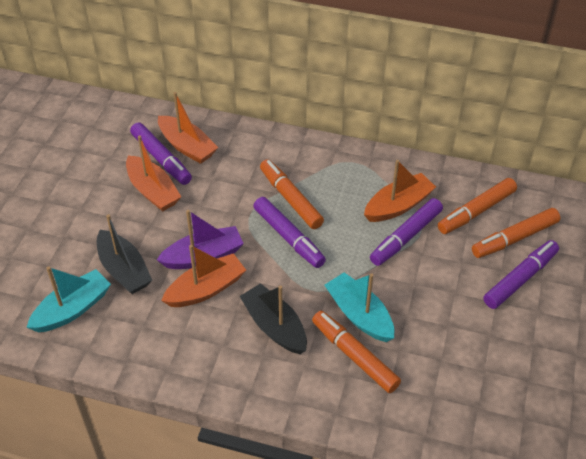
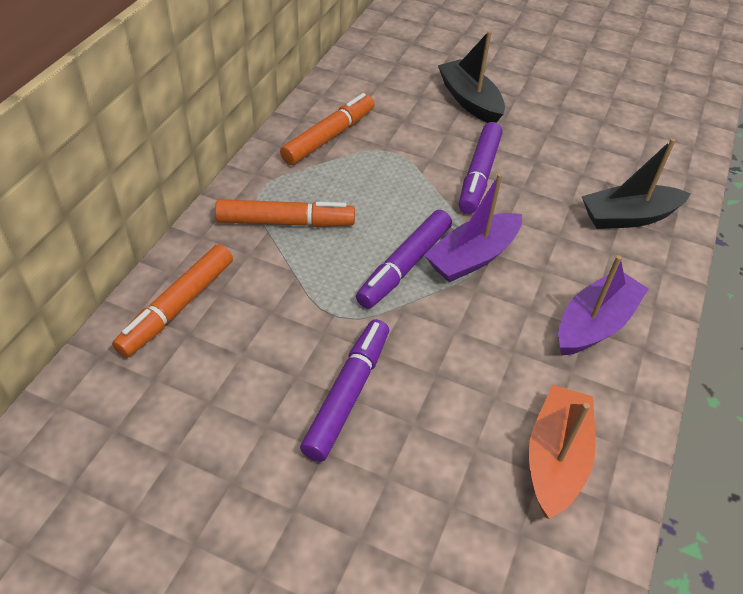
orange boat: 4 -> 1
orange marker: 4 -> 3
purple boat: 1 -> 2
purple marker: 4 -> 3
turquoise boat: 2 -> 0

